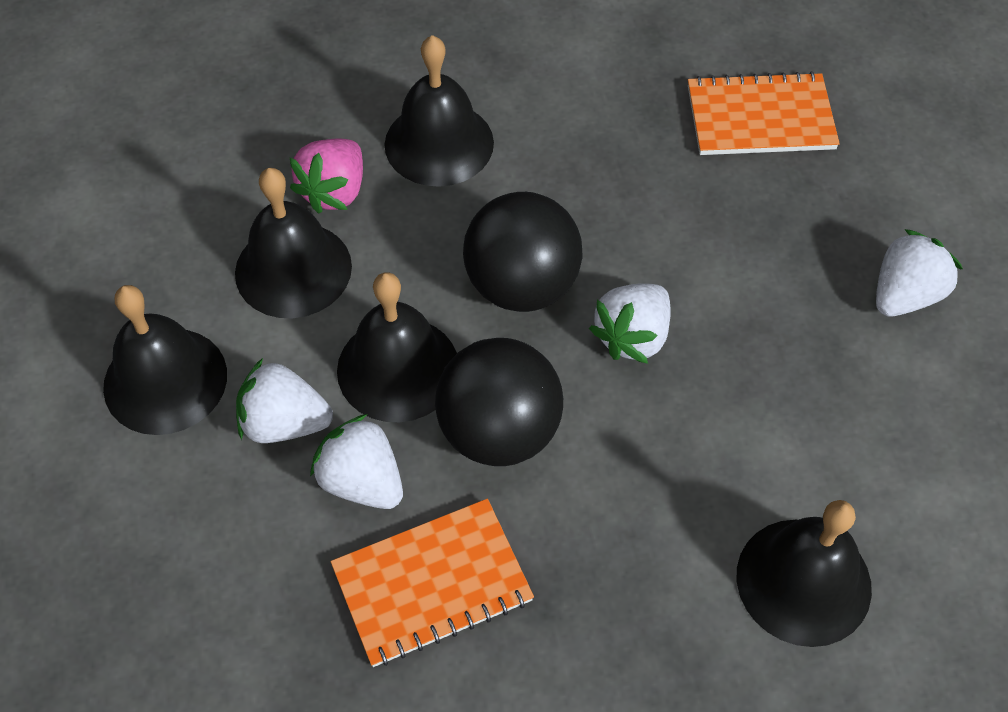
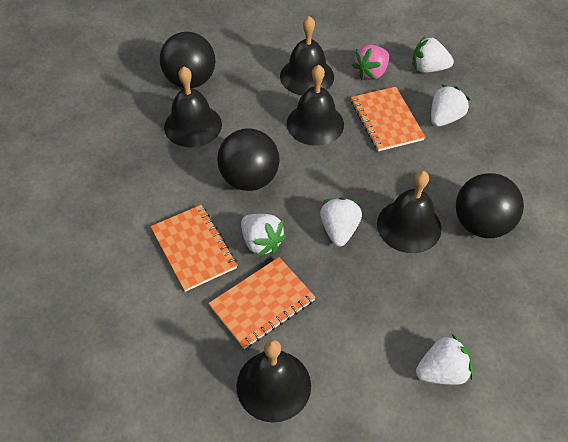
black ball: 2 -> 3
orange notebook: 2 -> 3
white strawberry: 4 -> 5

